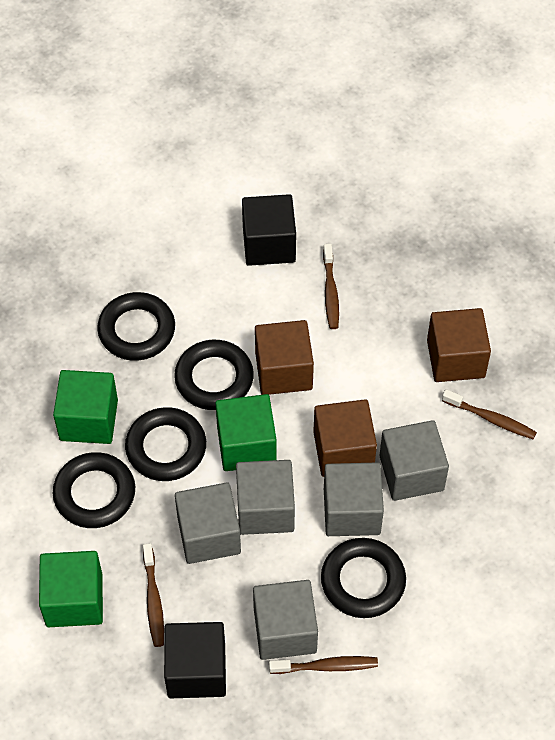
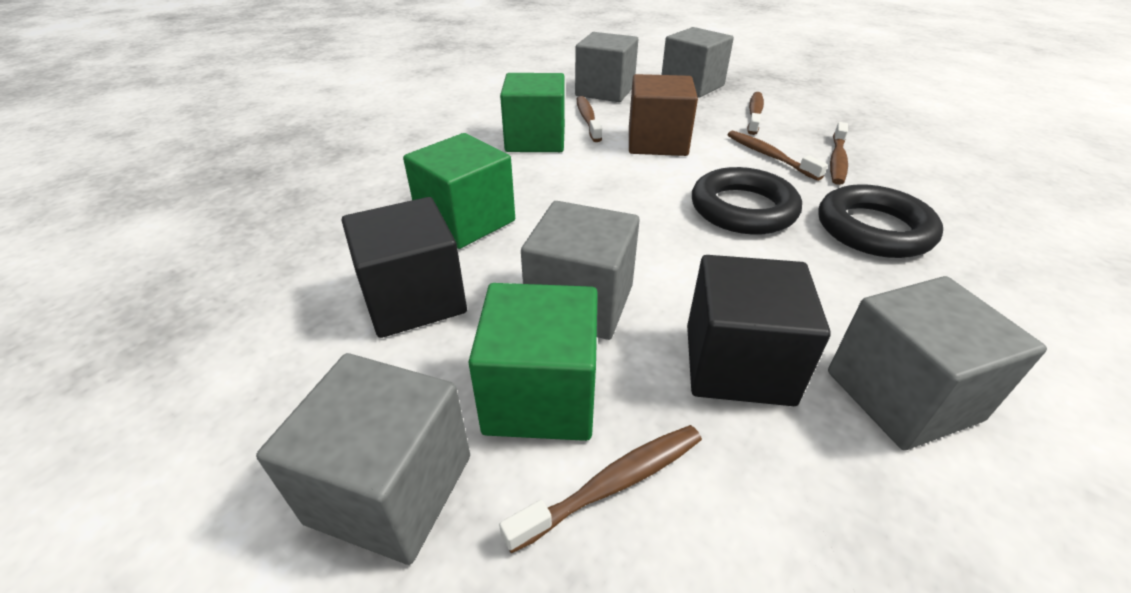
black ring: 5 -> 2
brown cube: 3 -> 1
brown toothbrush: 4 -> 5

